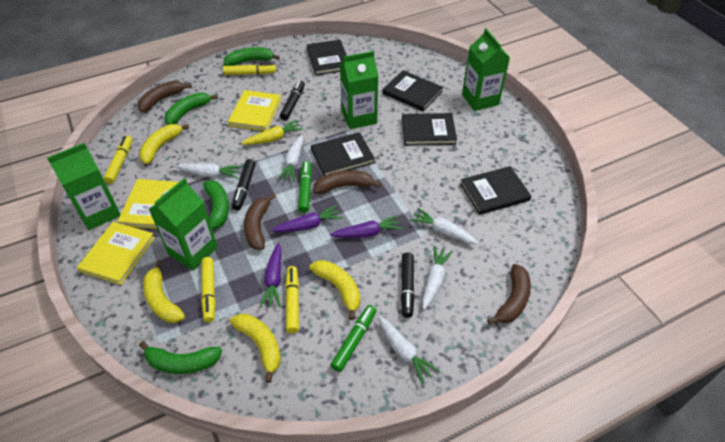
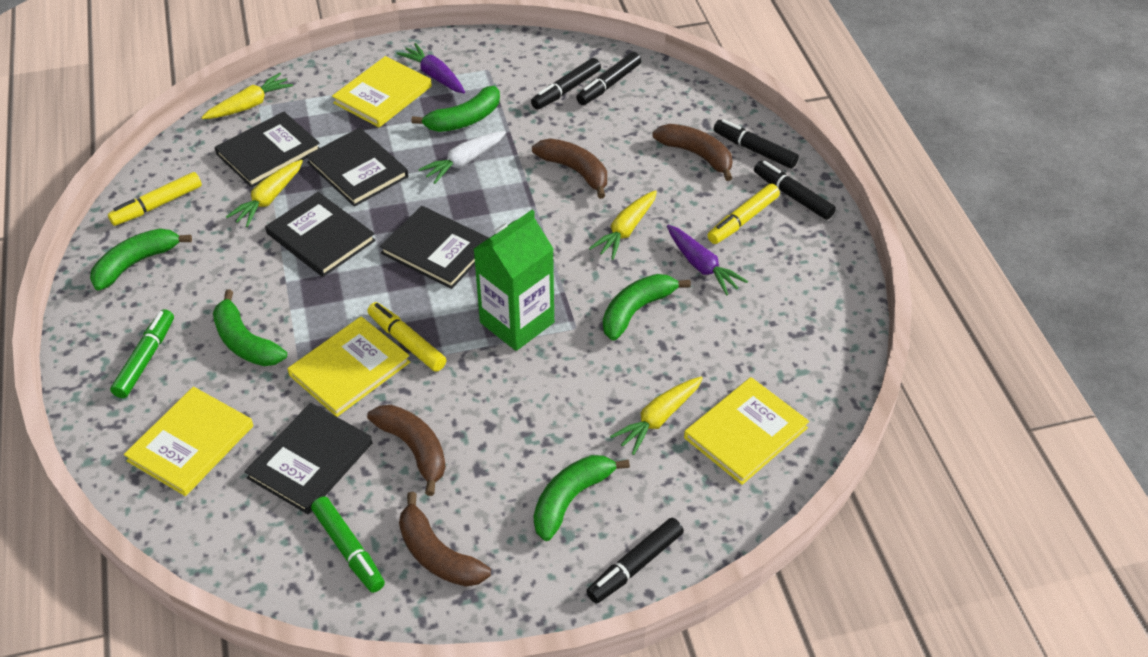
black marker: 3 -> 5
green banana: 4 -> 5
green carton: 4 -> 1
purple carrot: 3 -> 2
white carrot: 5 -> 1
yellow banana: 4 -> 0
yellow book: 3 -> 4
yellow carrot: 1 -> 4
yellow marker: 4 -> 3

